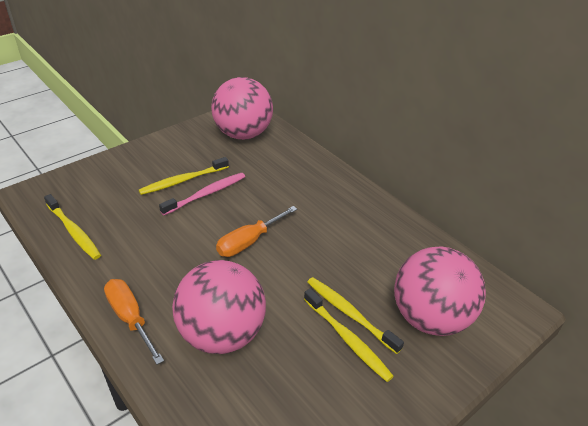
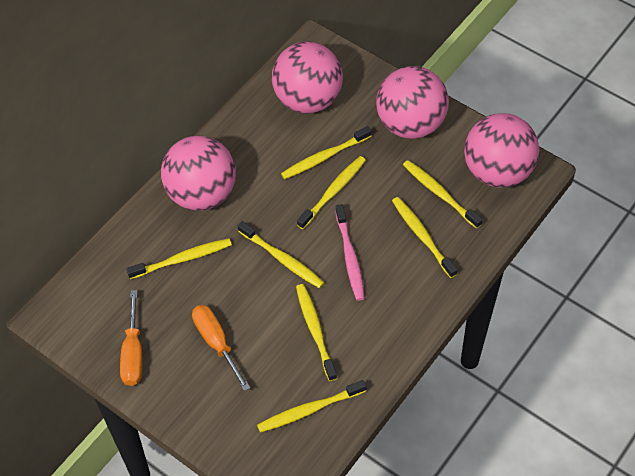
pink ball: 3 -> 4
yellow toothbrush: 4 -> 8

